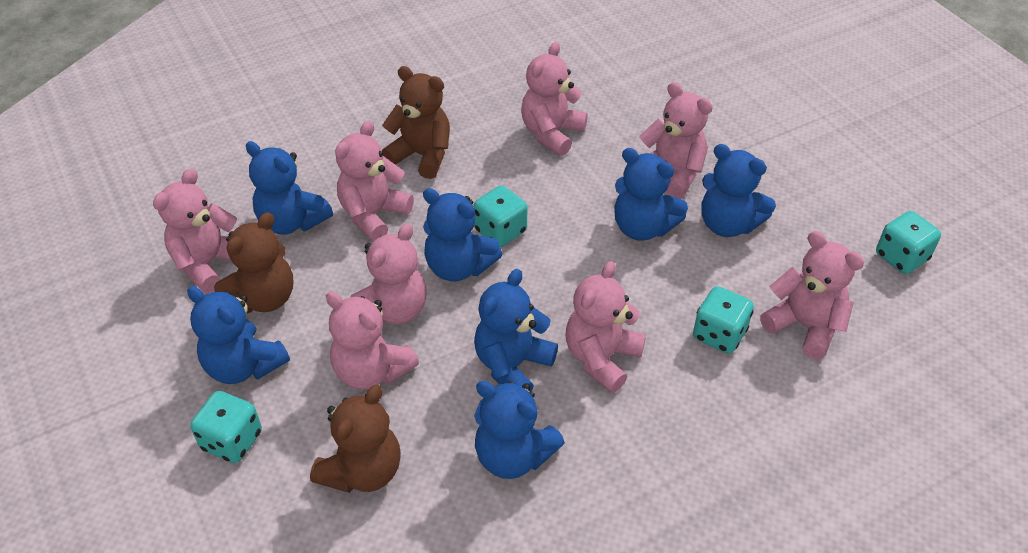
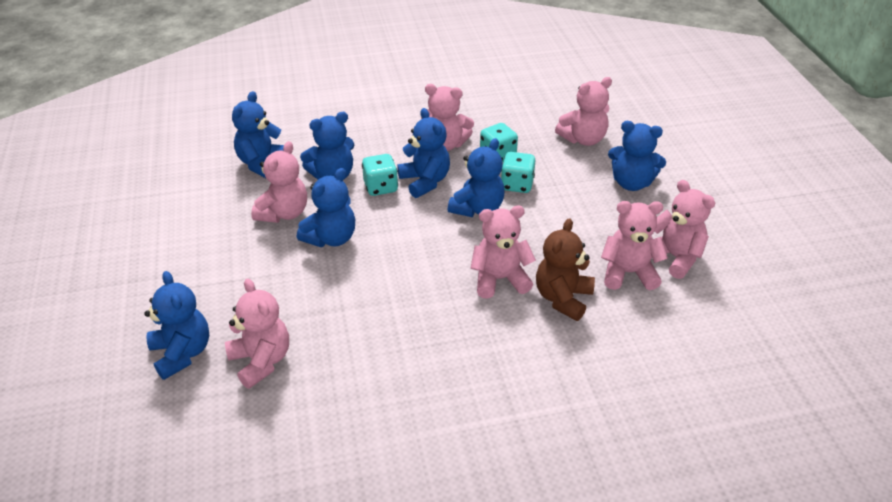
brown teddy bear: 3 -> 1
pink teddy bear: 8 -> 7
turquoise dice: 4 -> 3

